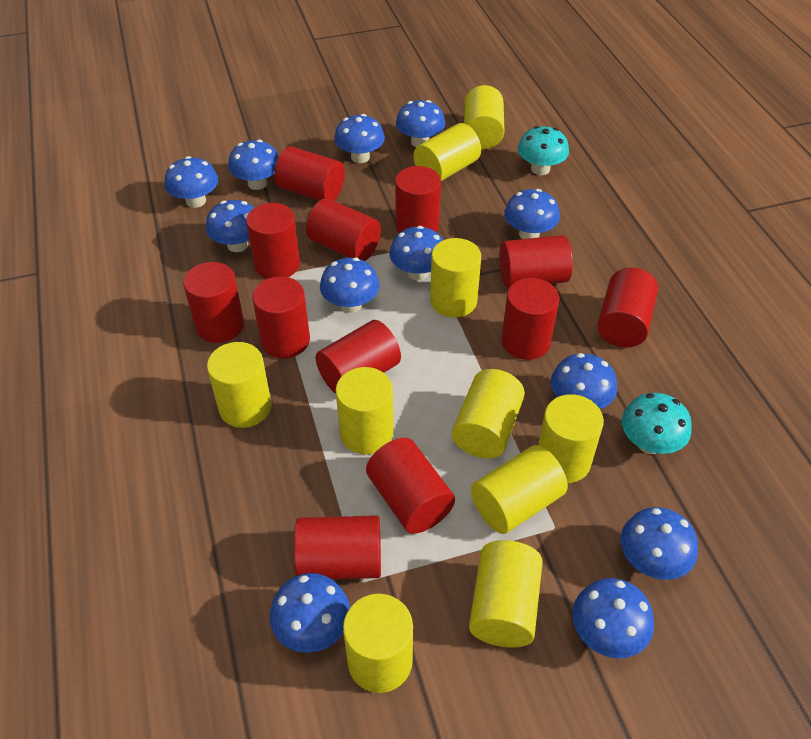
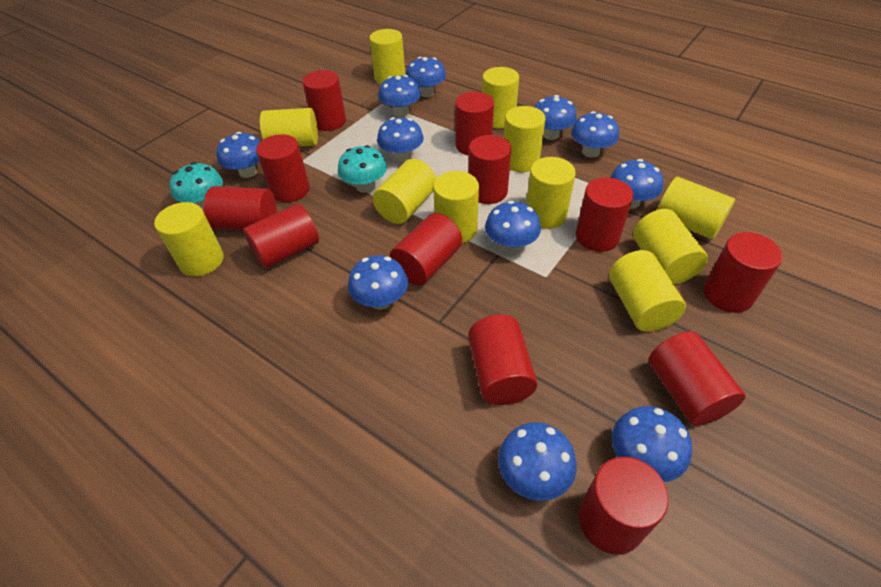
blue mushroom: 12 -> 11
yellow cylinder: 10 -> 11

